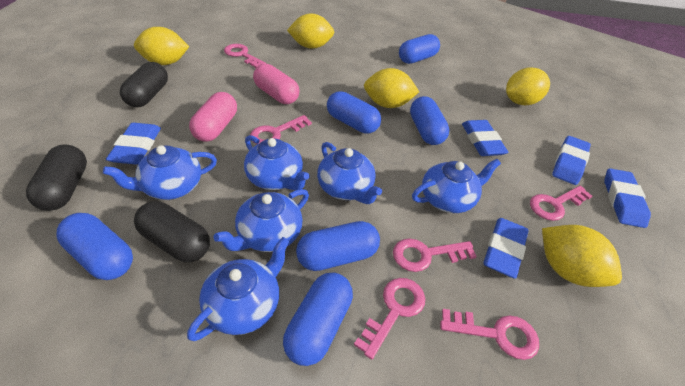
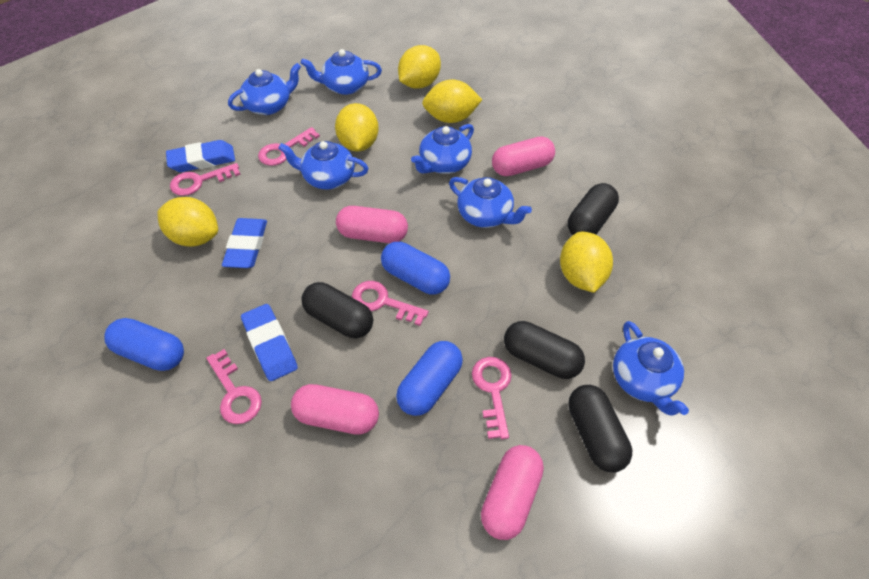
black capsule: 3 -> 4
blue capsule: 6 -> 3
blue eraser: 5 -> 3
pink capsule: 2 -> 4
pink key: 6 -> 5

